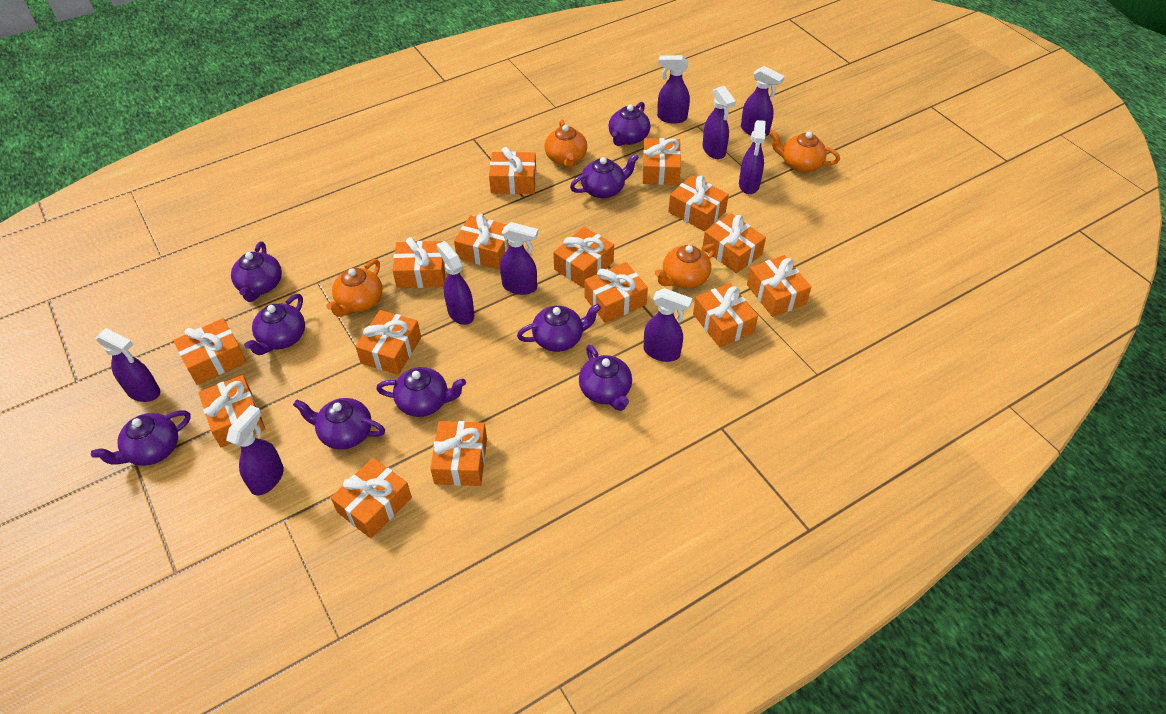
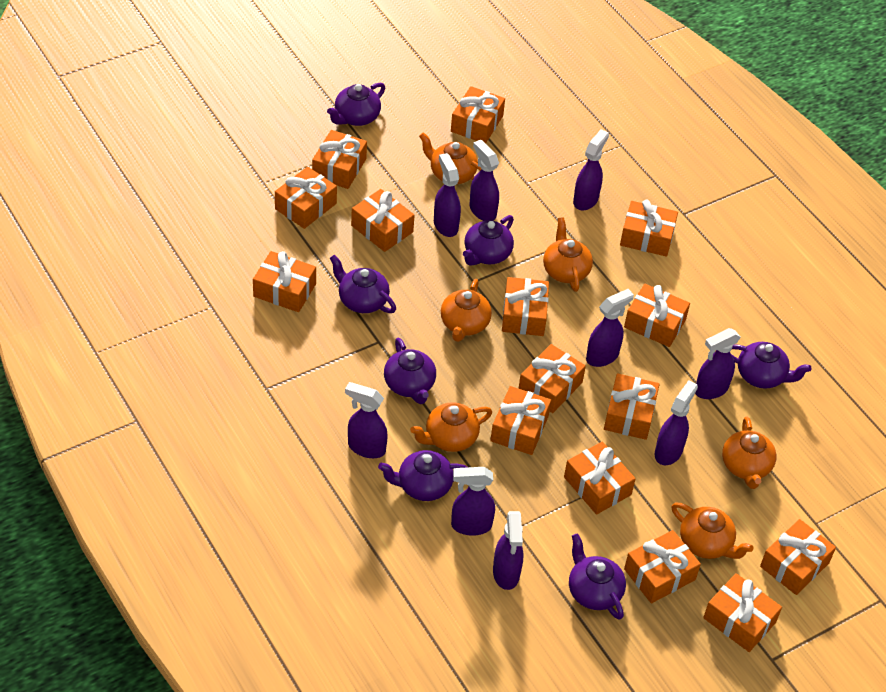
orange teapot: 4 -> 6
purple teapot: 9 -> 7

